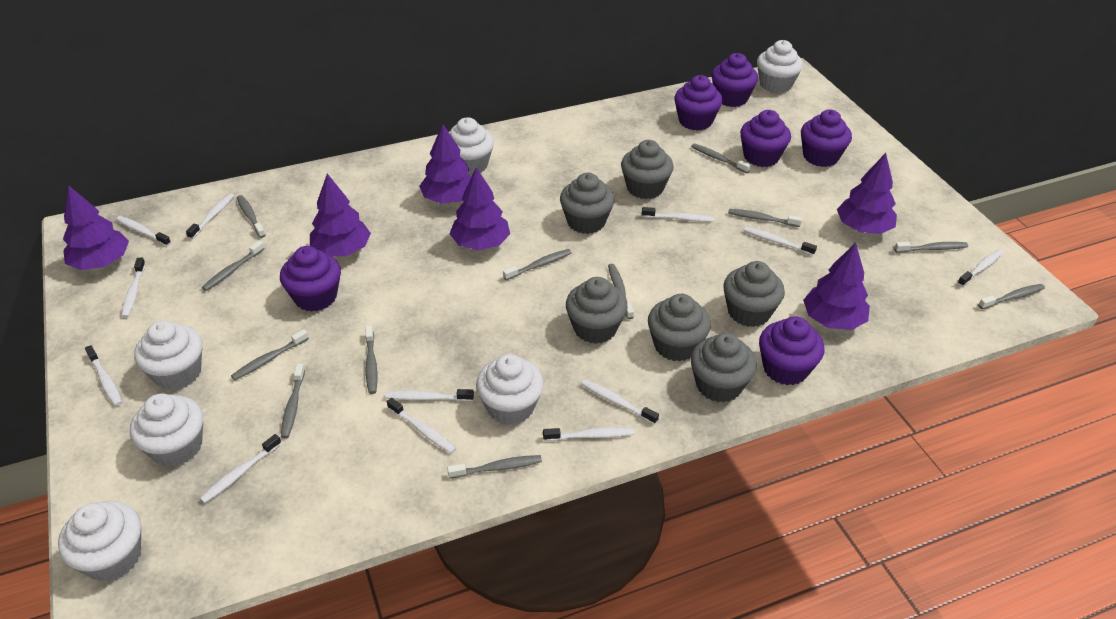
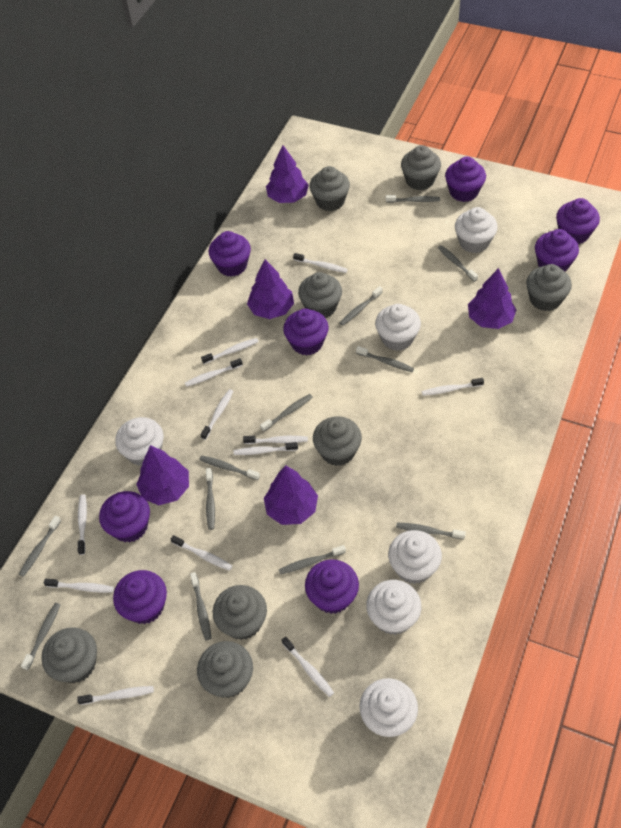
grey cupcake: 6 -> 8
purple cupcake: 6 -> 8
purple tree: 6 -> 5

